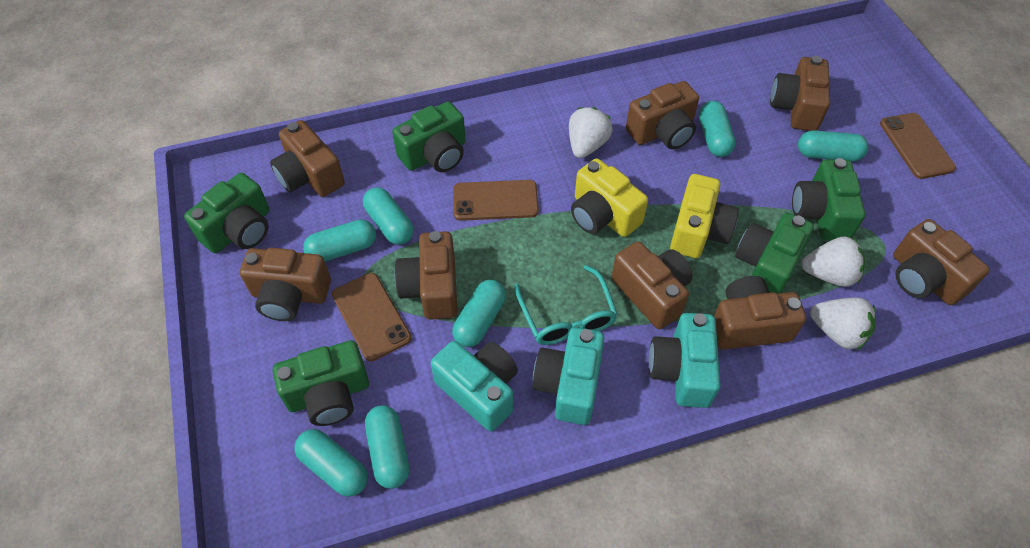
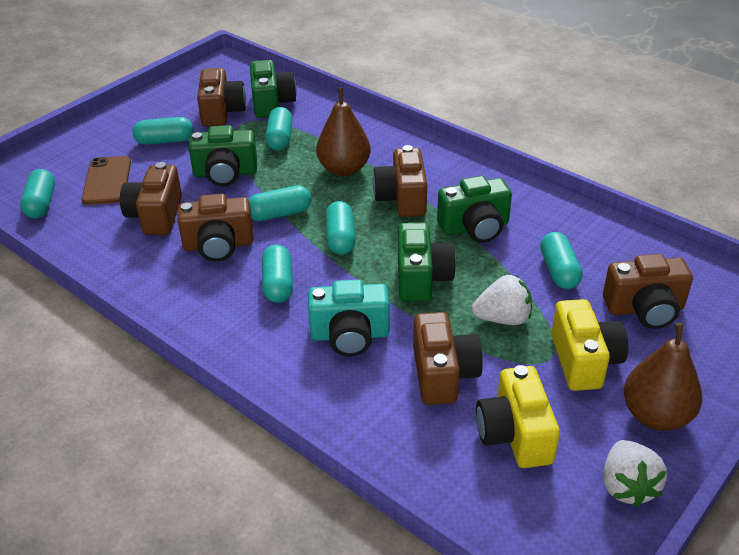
brown camera: 8 -> 6
brown pear: 0 -> 2
brown phone: 3 -> 1
green camera: 5 -> 4
turquoise camera: 3 -> 1
turquoise glasses: 1 -> 0
white strawberry: 3 -> 2

